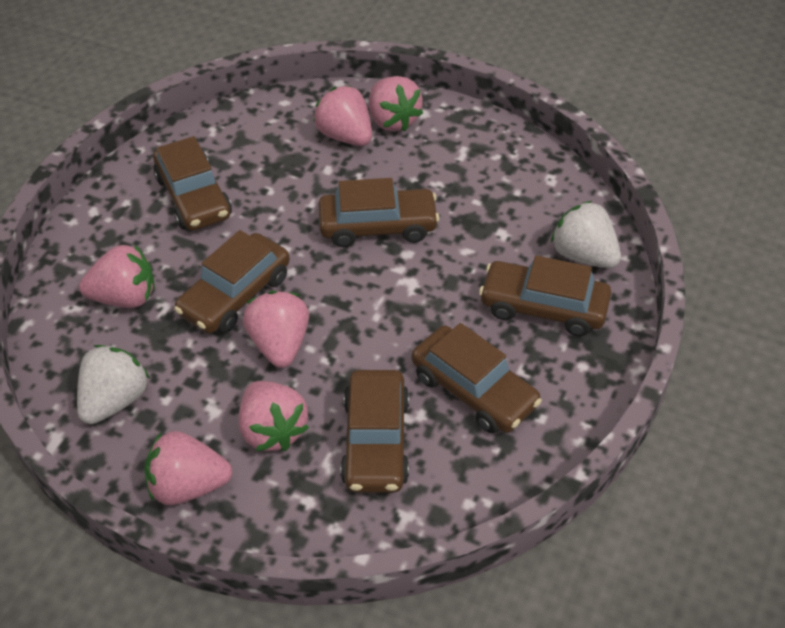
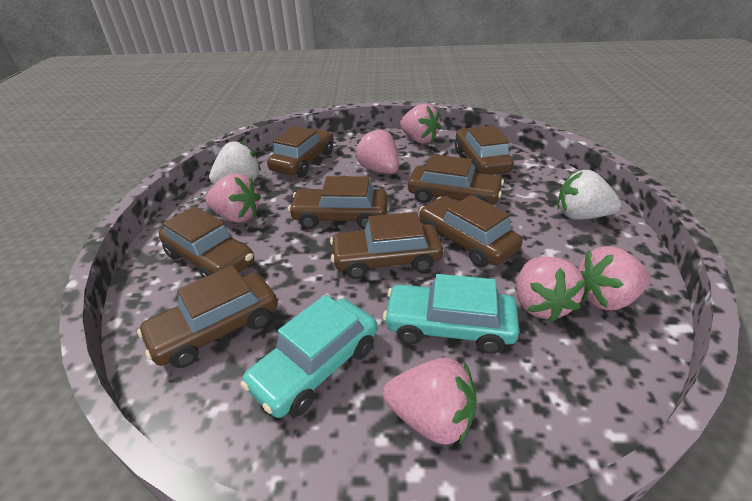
brown car: 6 -> 8
turquoise car: 0 -> 2

